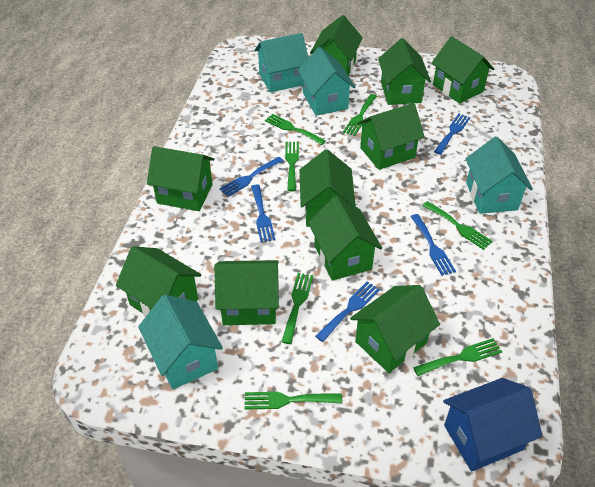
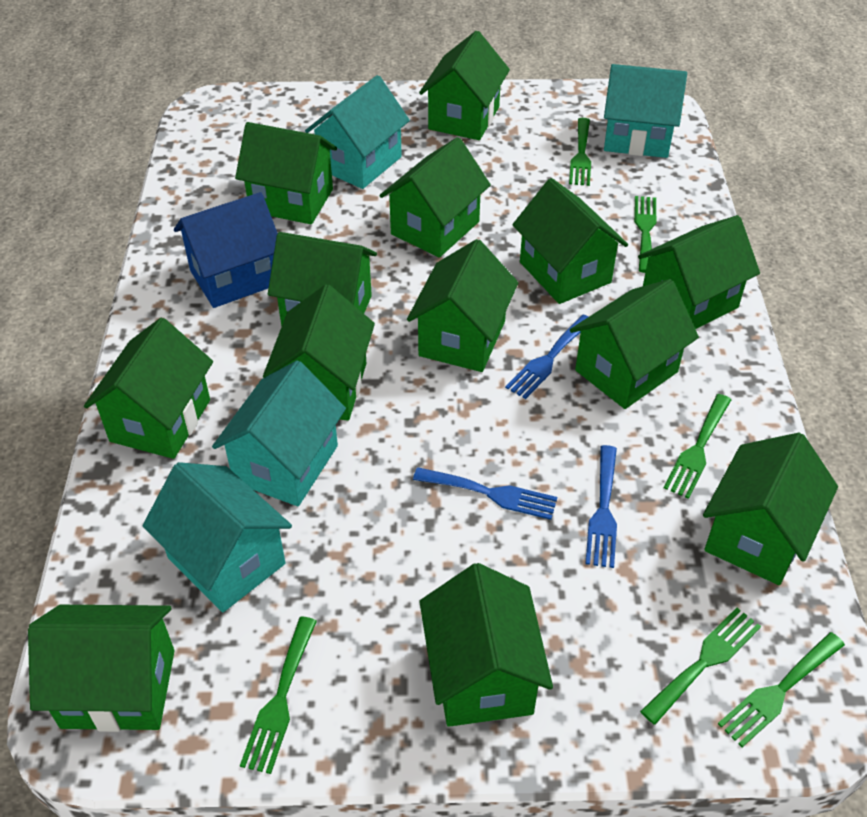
blue fork: 5 -> 3
green fork: 7 -> 6
green house: 10 -> 13

